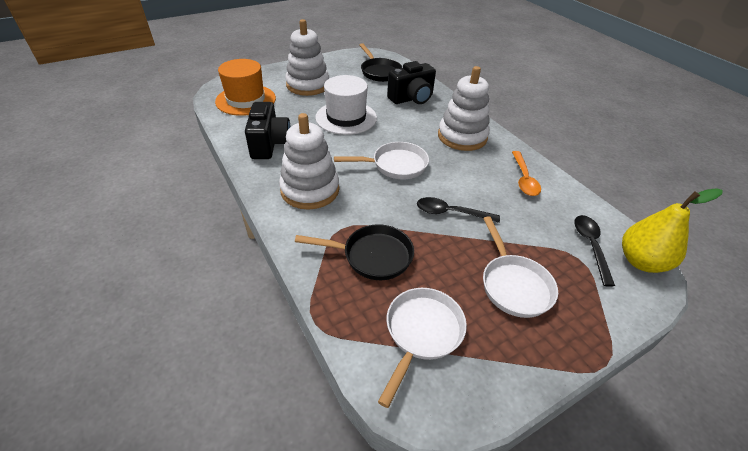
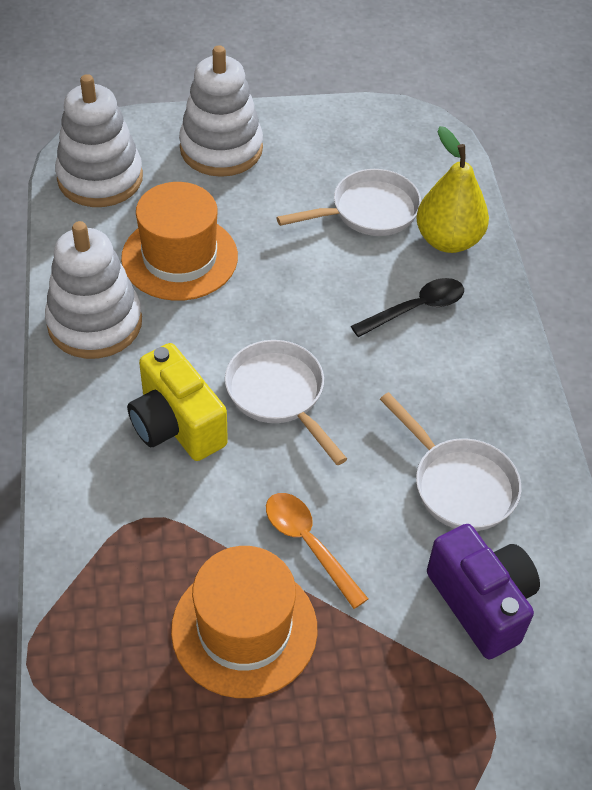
black camera: 2 -> 0
black pan: 2 -> 0
black spoon: 2 -> 1
orange hat: 1 -> 2
purple camera: 0 -> 1
white hat: 1 -> 0
yellow camera: 0 -> 1

